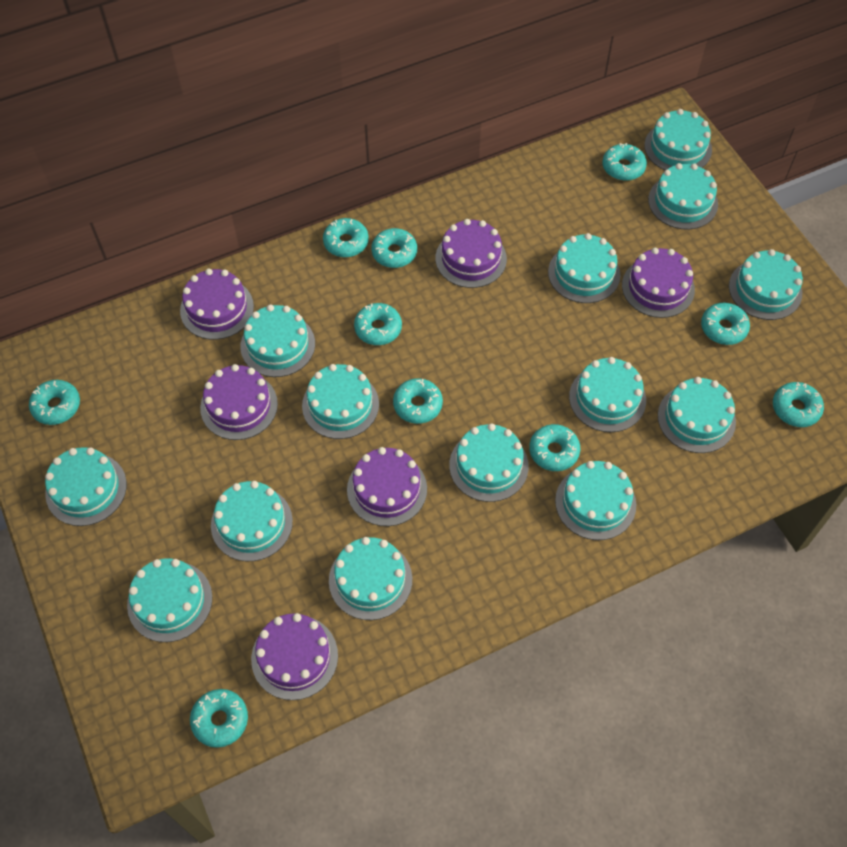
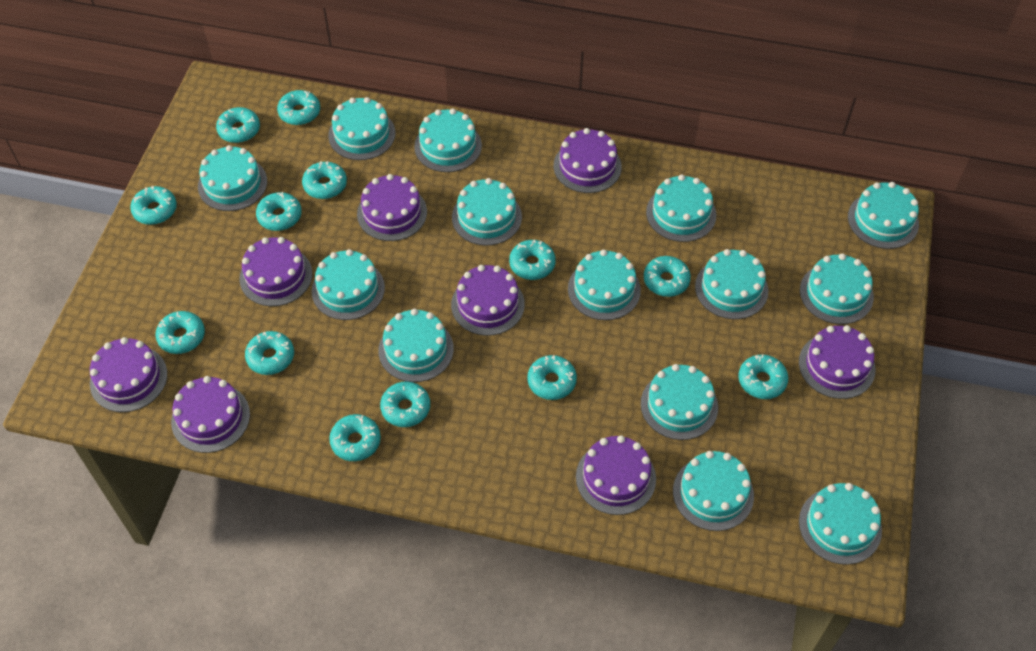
purple cake: 6 -> 8
turquoise donut: 10 -> 13

